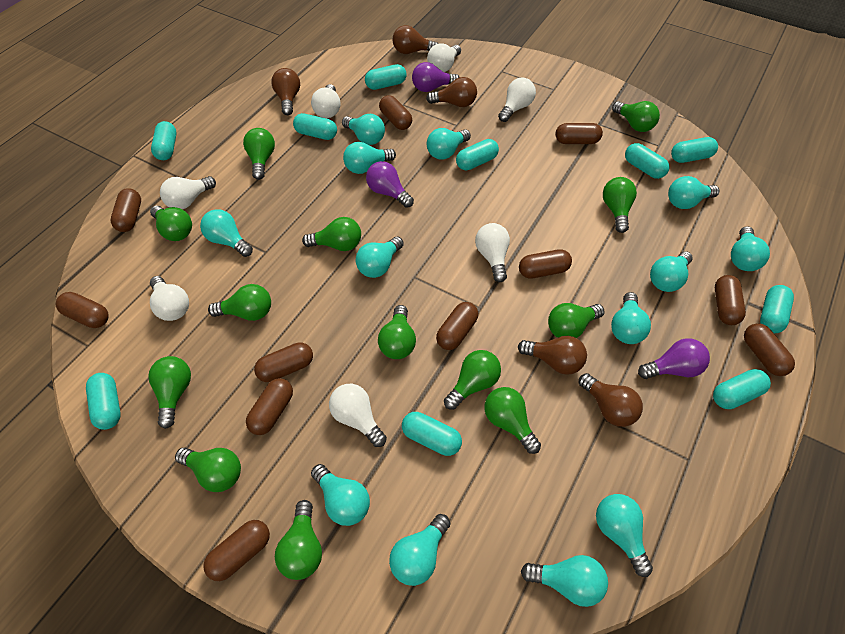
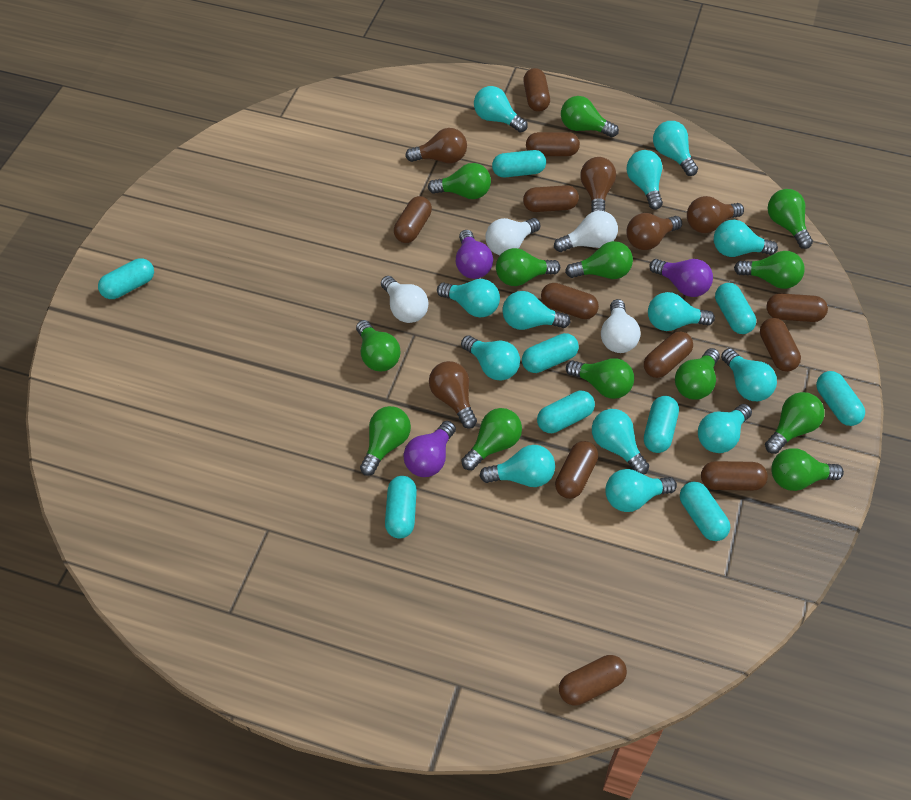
turquoise capsule: 10 -> 9
white light bulb: 7 -> 4

